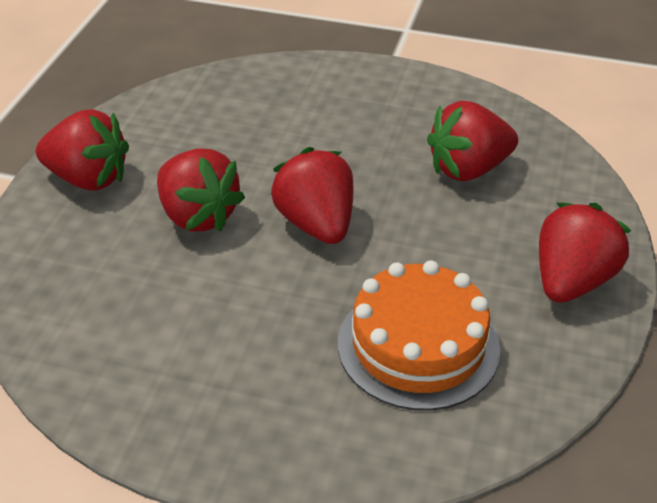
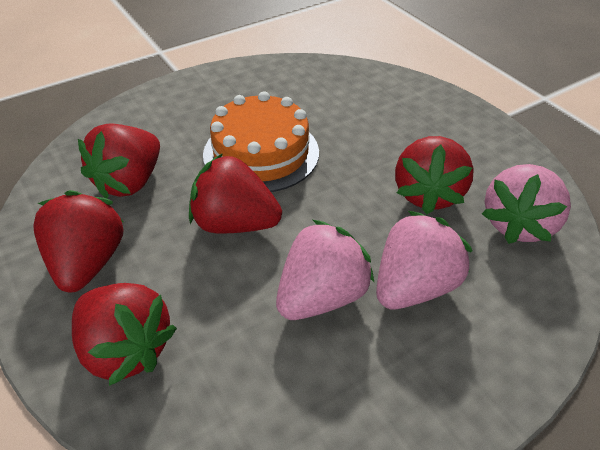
pink strawberry: 0 -> 3

